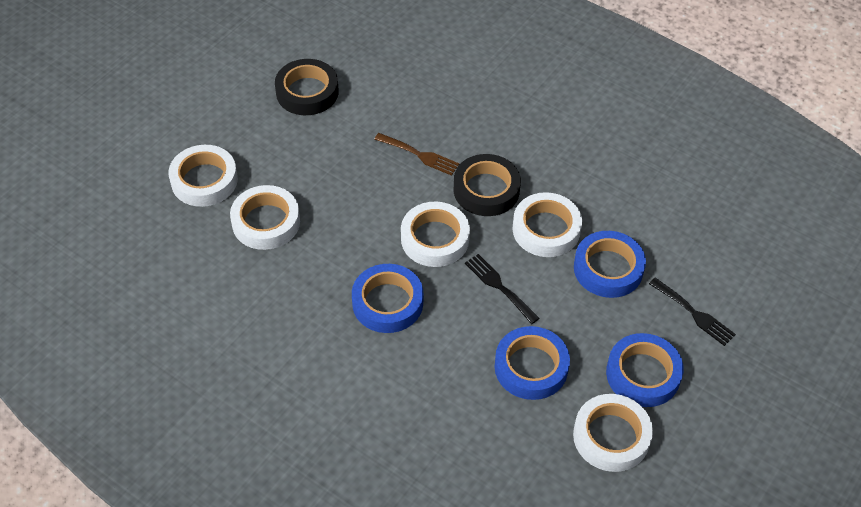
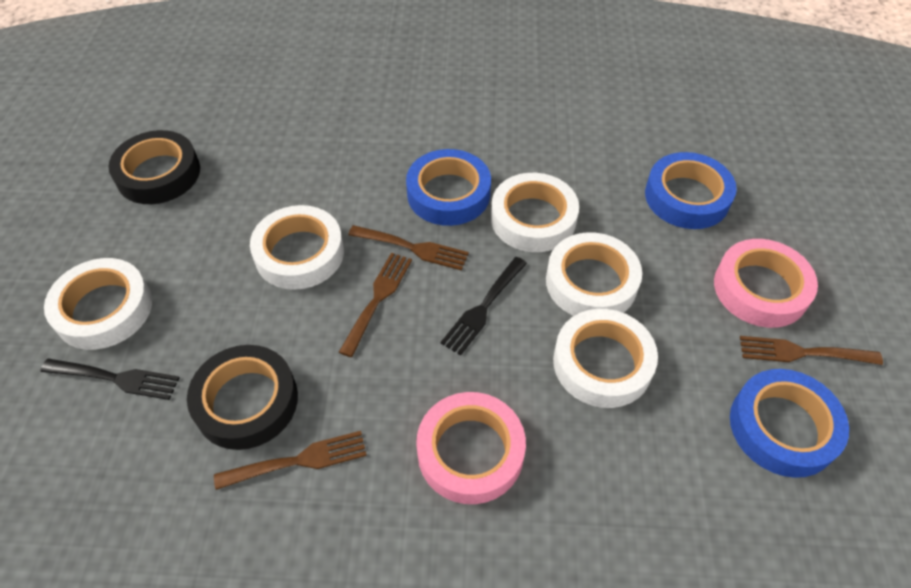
blue tape: 4 -> 3
brown fork: 1 -> 4
pink tape: 0 -> 2

